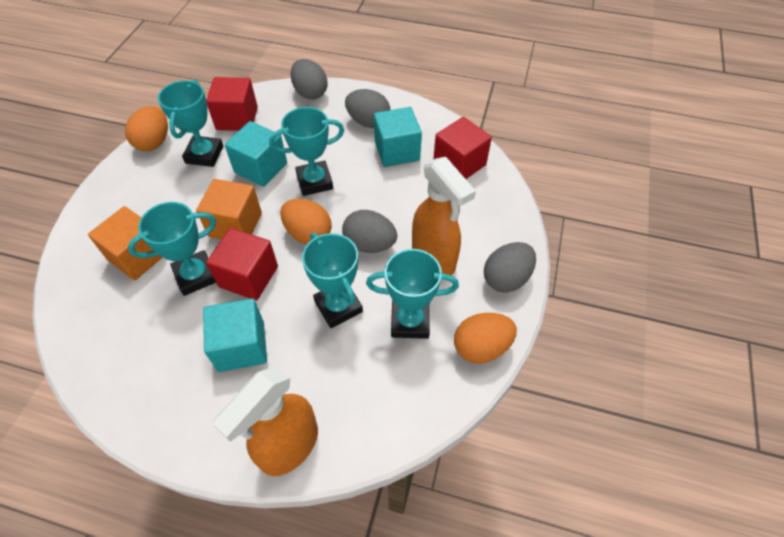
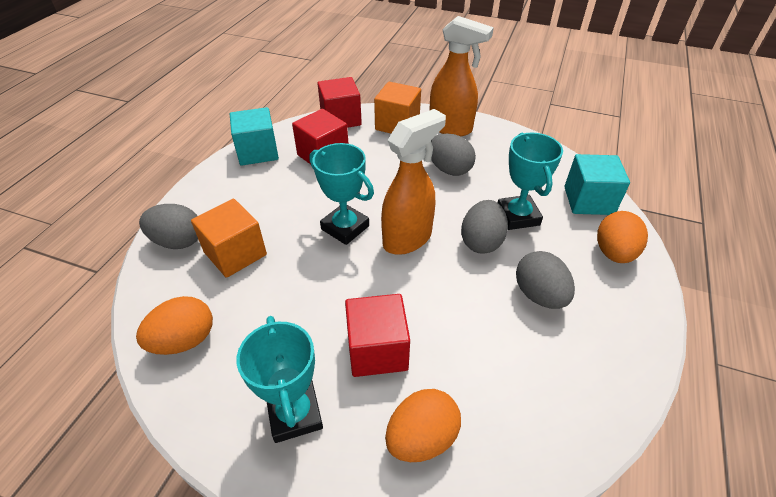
turquoise cube: 3 -> 2
turquoise trophy: 5 -> 3

